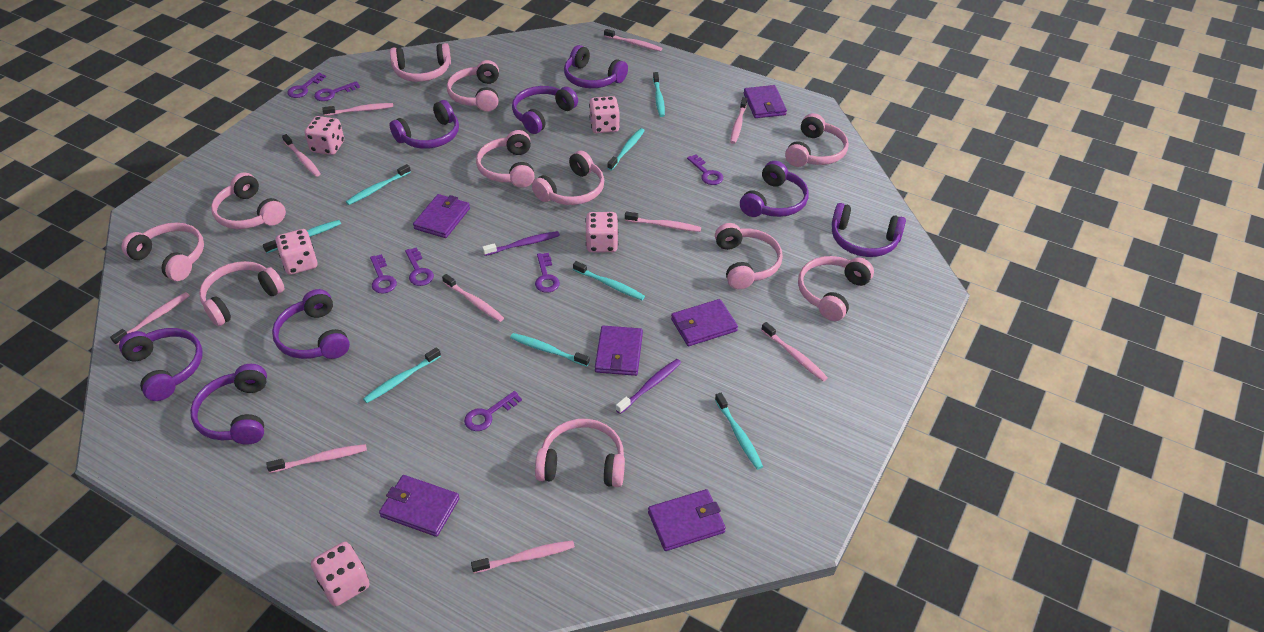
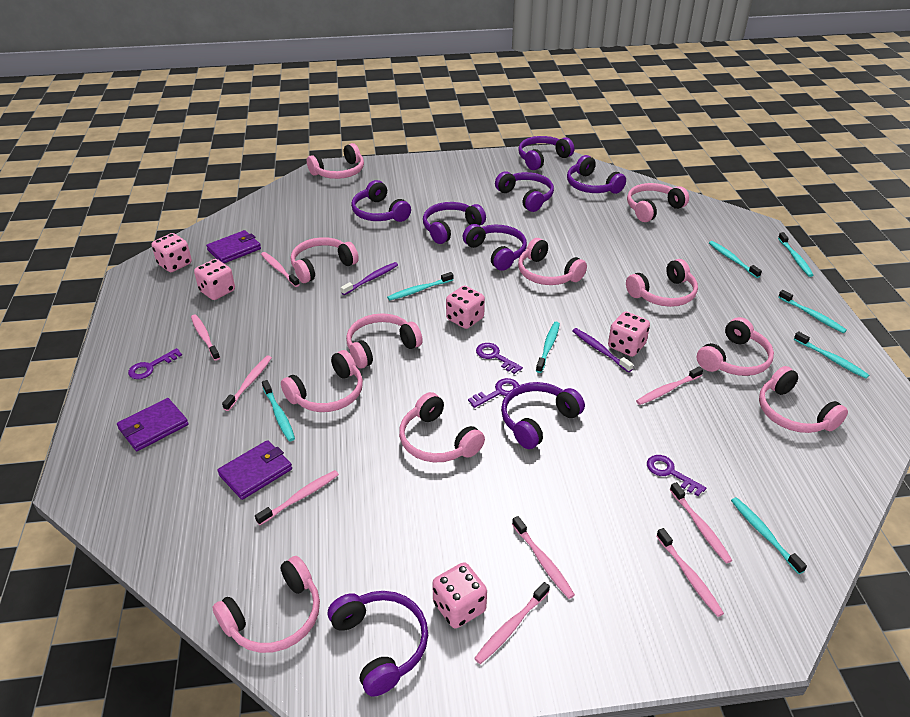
pink toothbrush: 10 -> 9
purple key: 7 -> 4
purple wallet: 6 -> 3

